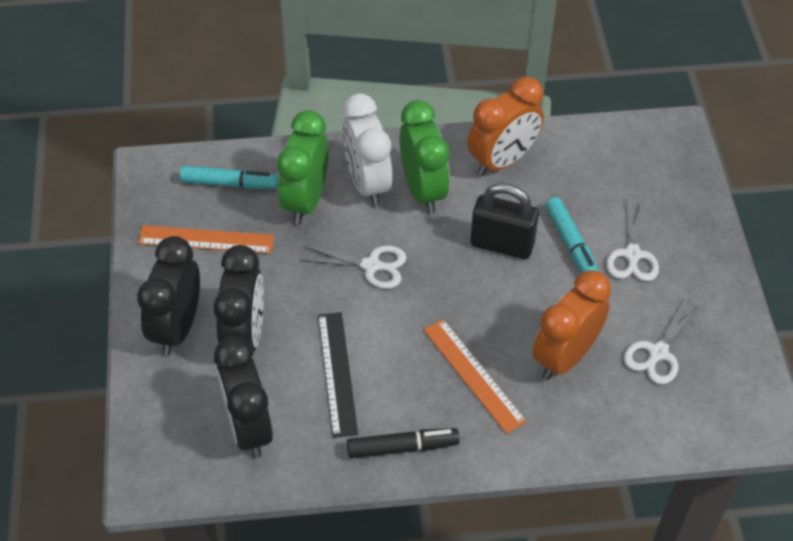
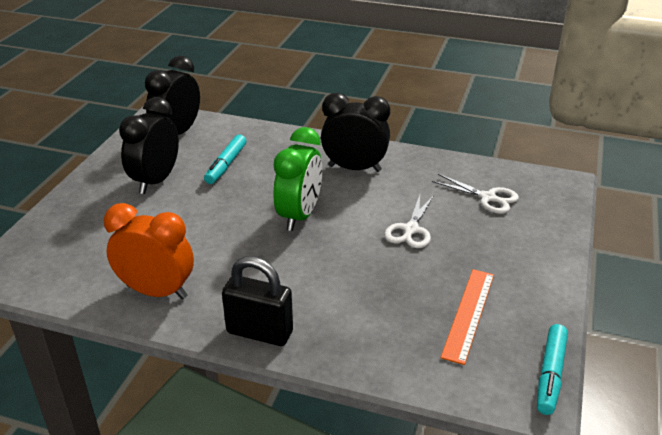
black marker: 1 -> 0
black ruler: 1 -> 0
green clock: 2 -> 1
orange clock: 2 -> 1
orange ruler: 2 -> 1
white clock: 1 -> 0
white scissors: 3 -> 2

